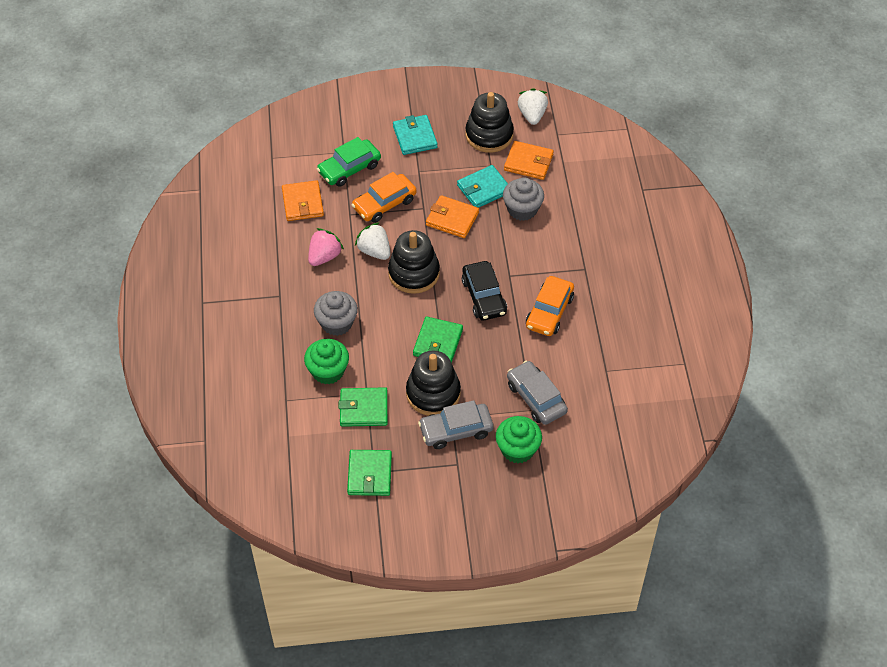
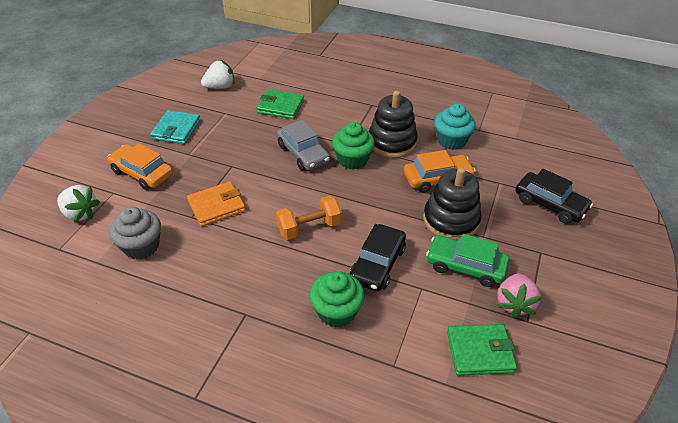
black car: 1 -> 2
black stacking toy: 3 -> 2
green wallet: 3 -> 2
grey car: 2 -> 1
grey cupcake: 2 -> 1
orange dumbbell: 0 -> 1
orange wallet: 3 -> 1
turquoise cupcake: 0 -> 1
turquoise wallet: 2 -> 1

